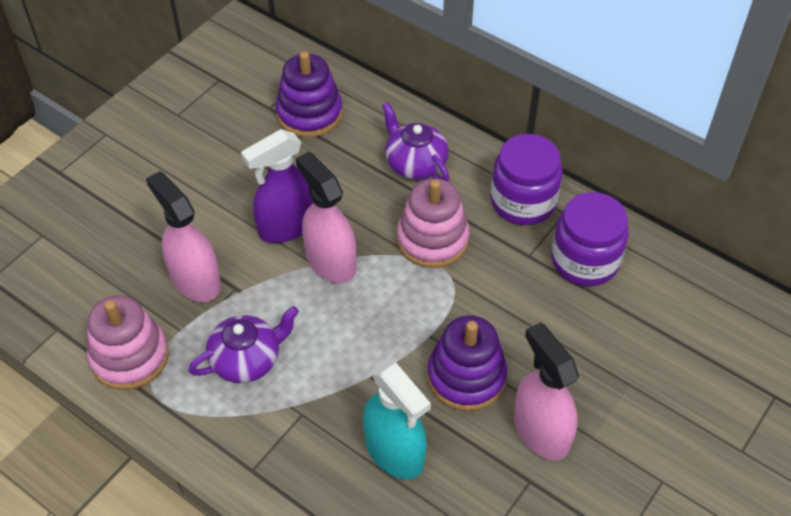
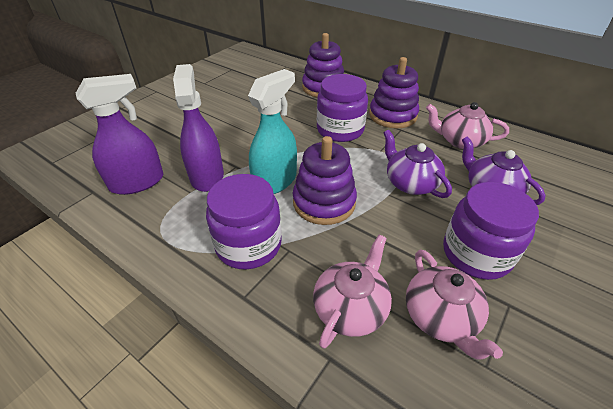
pink spray bottle: 3 -> 0
pink stacking toy: 2 -> 0
pink teapot: 0 -> 3
purple jar: 2 -> 3
purple spray bottle: 1 -> 2
purple stacking toy: 2 -> 3

